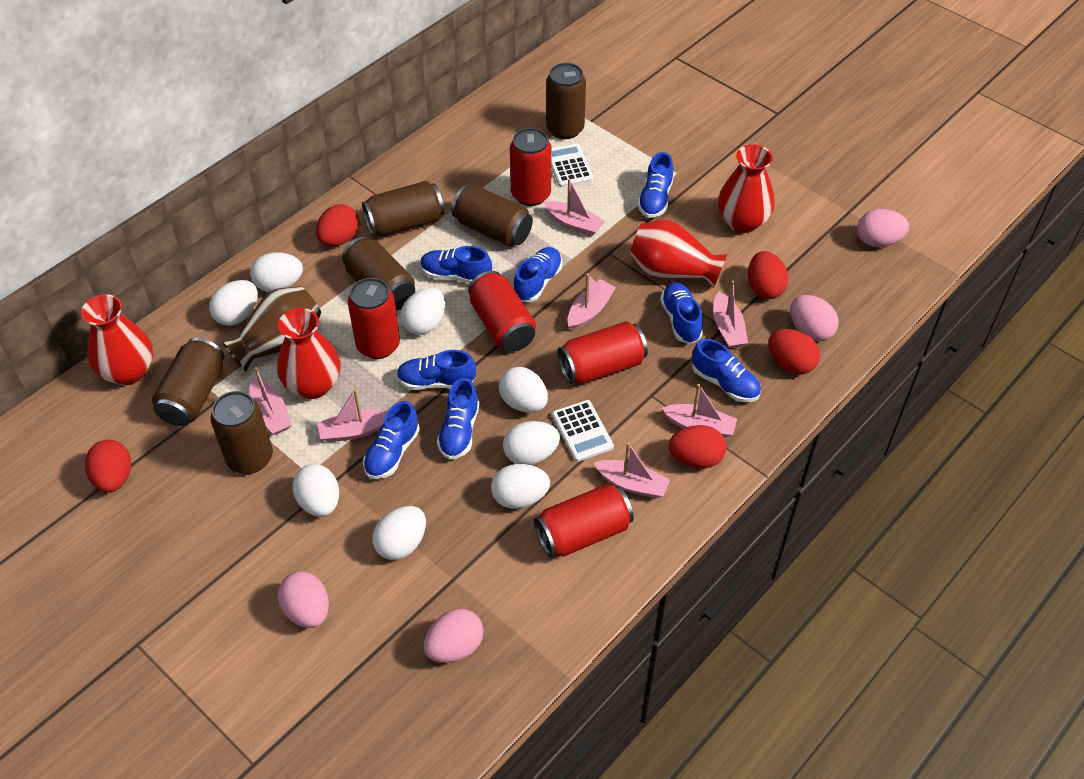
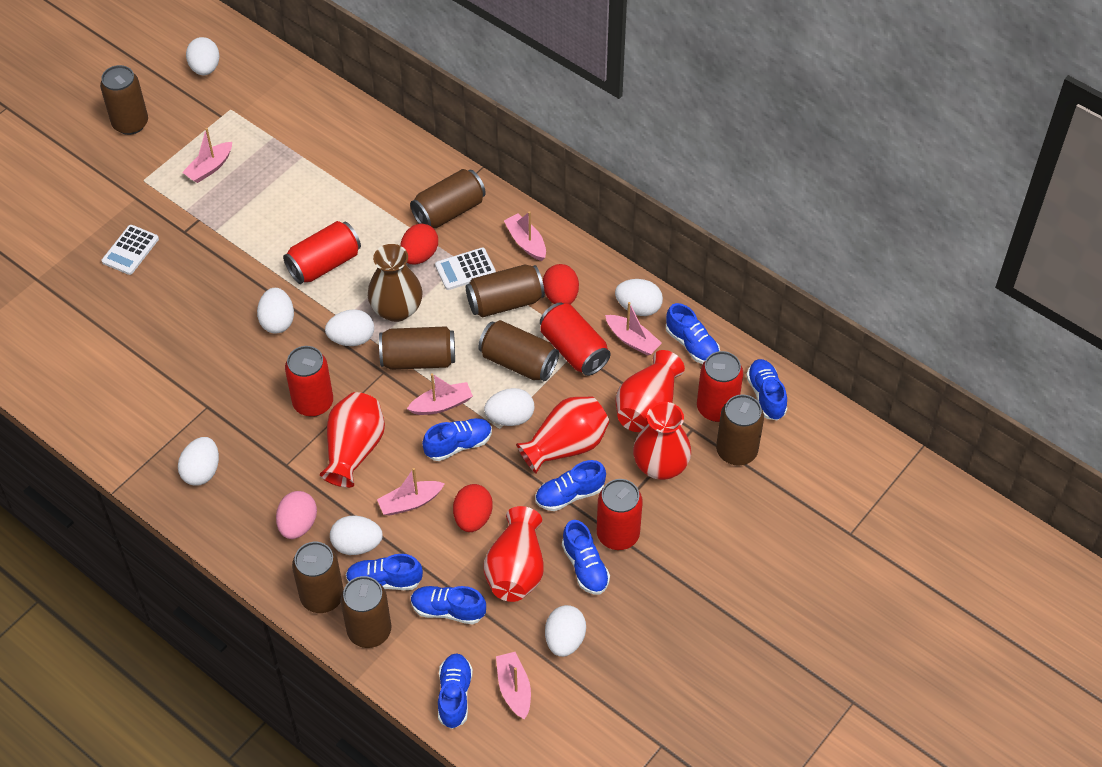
brown can: 6 -> 8
pink boat: 7 -> 6
pink egg: 4 -> 1
red egg: 5 -> 3
red vase: 4 -> 5

